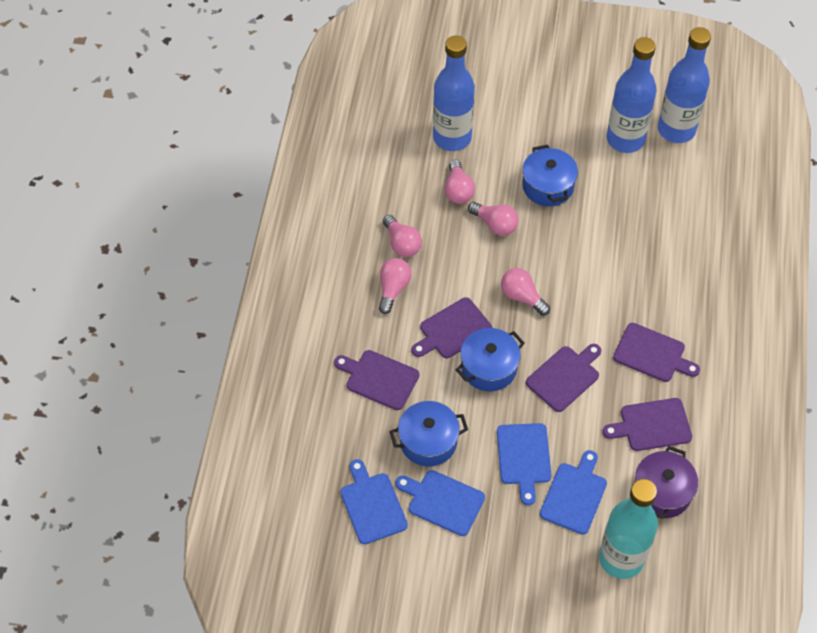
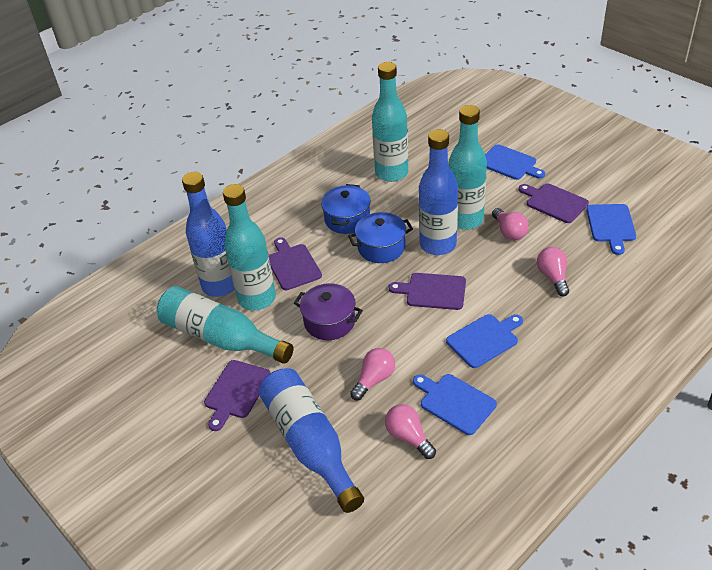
blue pot: 3 -> 2
pink light bulb: 5 -> 4
purple cutting board: 5 -> 4
turquoise bottle: 1 -> 4

